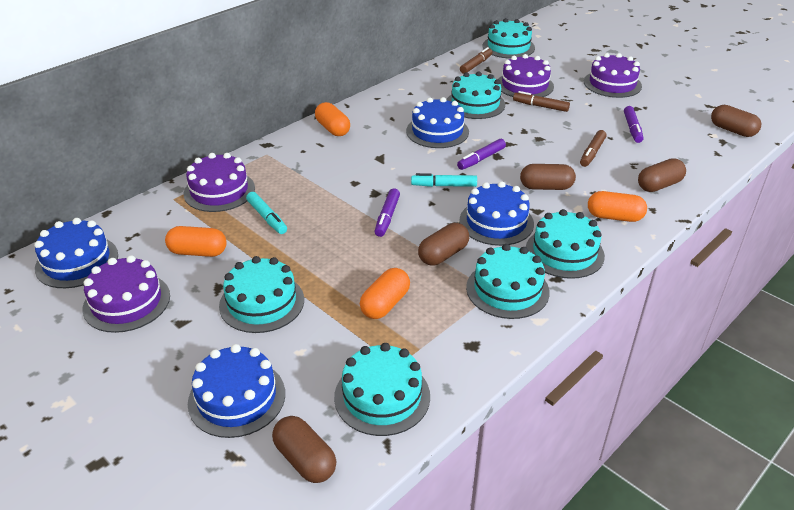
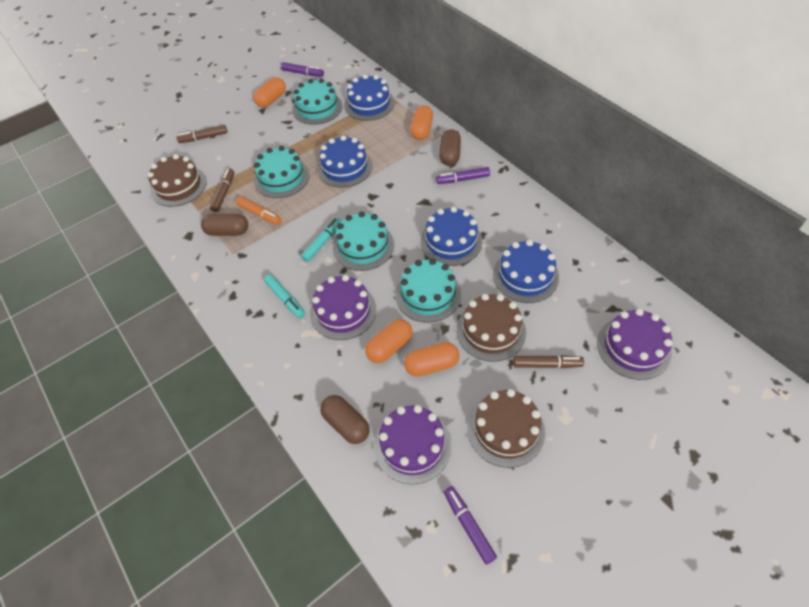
brown cake: 0 -> 3
brown capsule: 5 -> 3
orange marker: 0 -> 1
purple cake: 4 -> 3
turquoise cake: 6 -> 4

